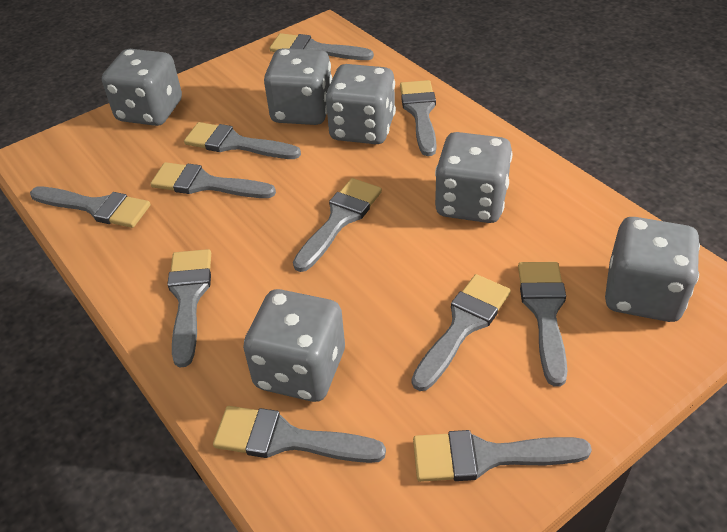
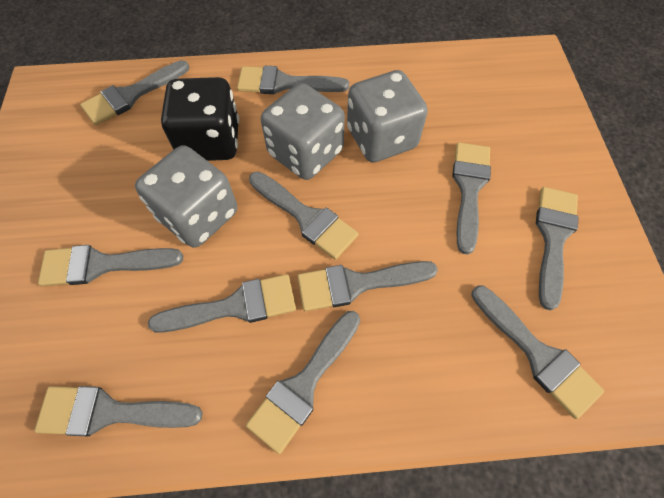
black dice: 0 -> 1
grey dice: 6 -> 3

